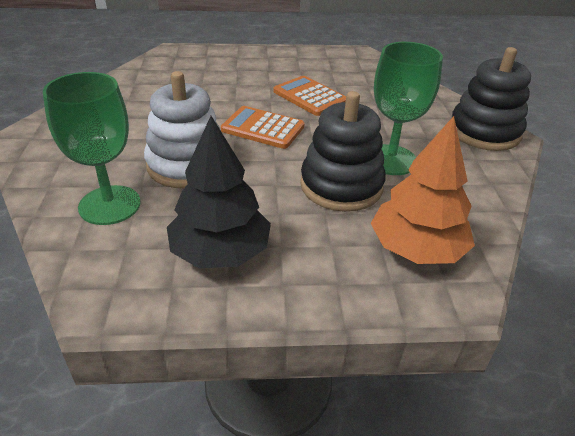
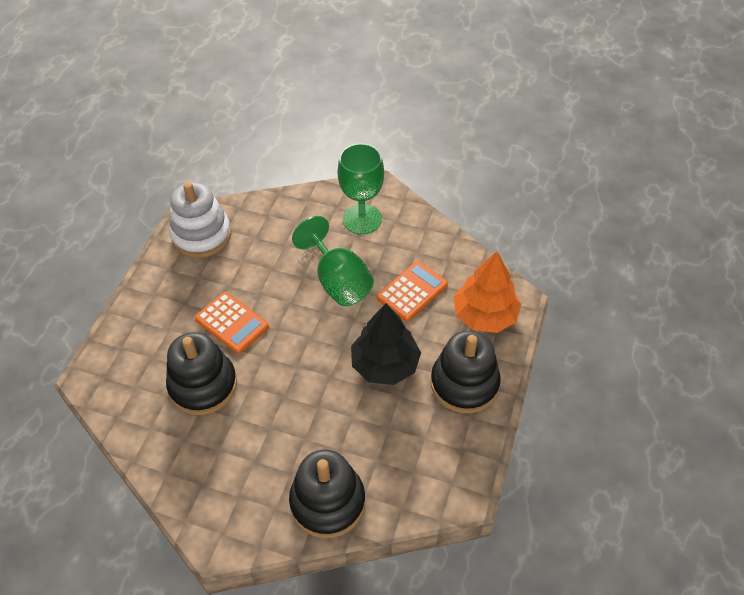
black stacking toy: 2 -> 3

